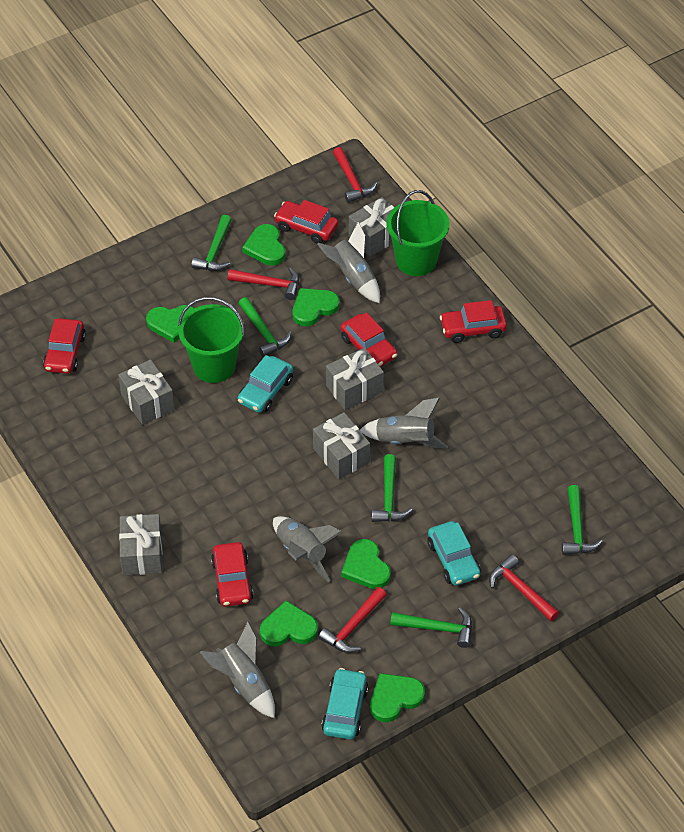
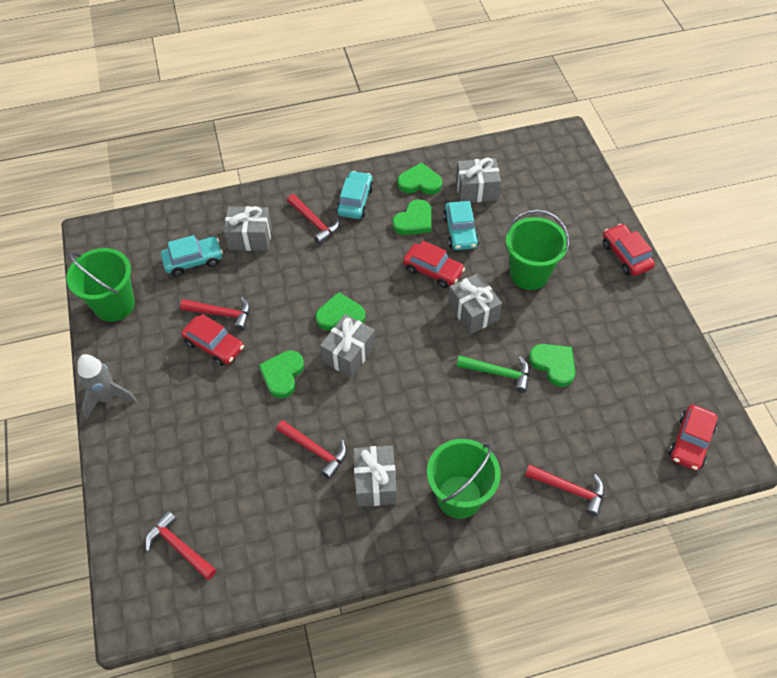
green bucket: 2 -> 3
green hammer: 5 -> 1
green heart: 6 -> 5
grey rocket: 4 -> 1
red car: 5 -> 4
red hammer: 4 -> 5

